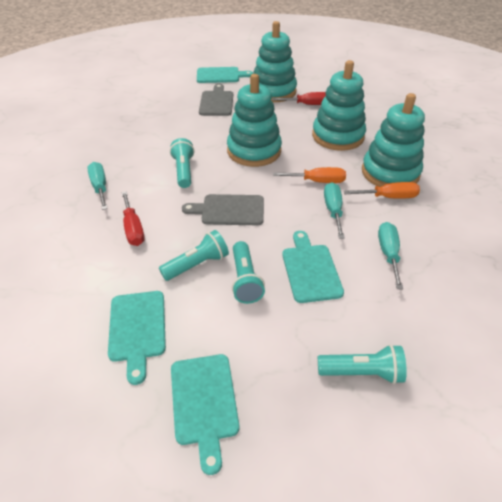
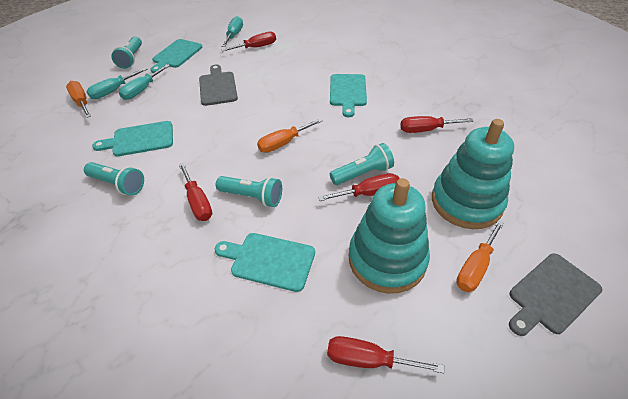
orange screwdriver: 2 -> 3
red screwdriver: 2 -> 5
turquoise stacking toy: 4 -> 2

